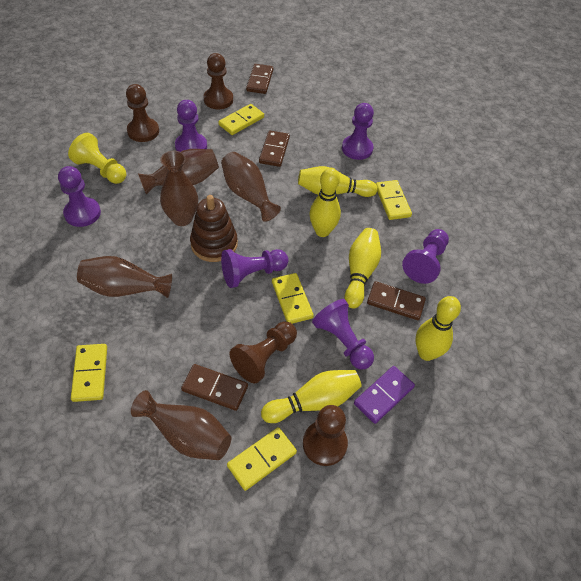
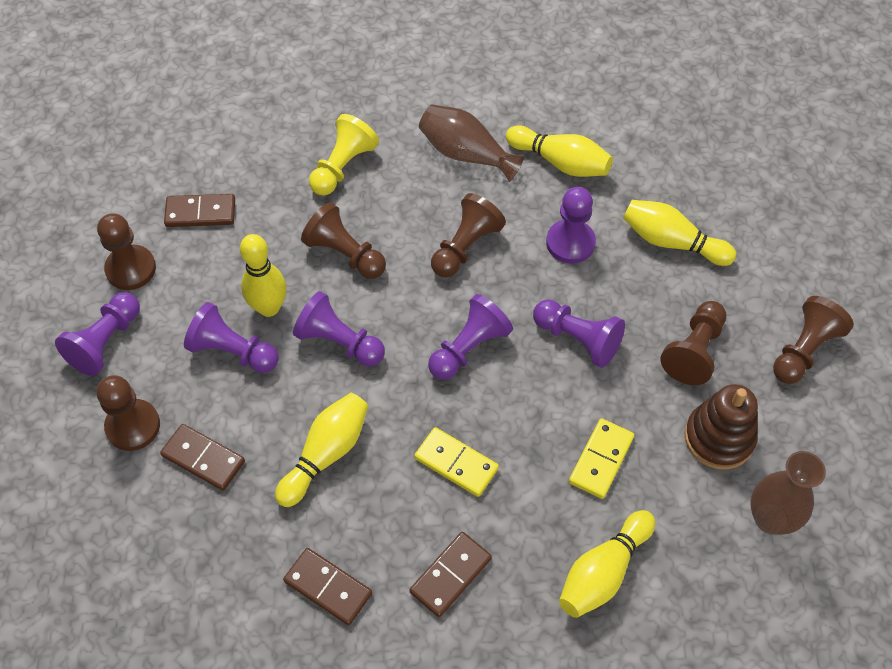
brown pawn: 4 -> 6
brown vase: 5 -> 2
purple domino: 1 -> 0
yellow domino: 5 -> 2

